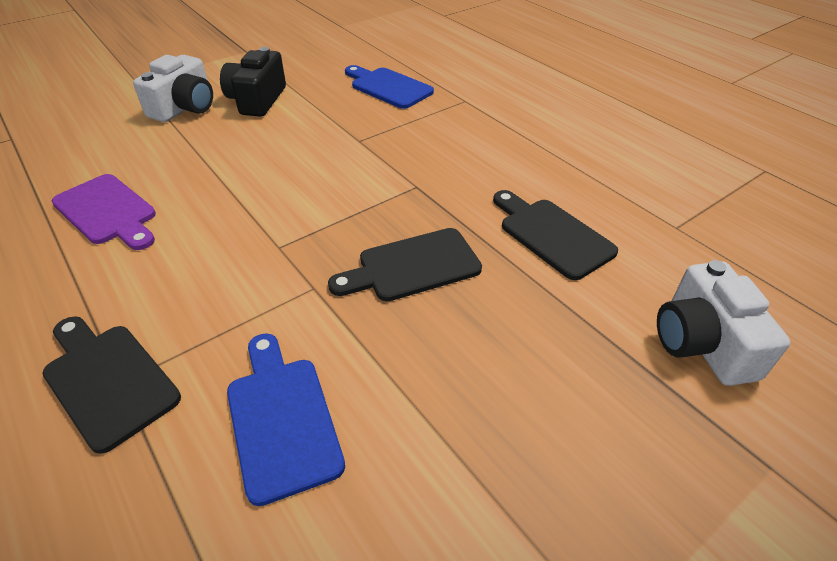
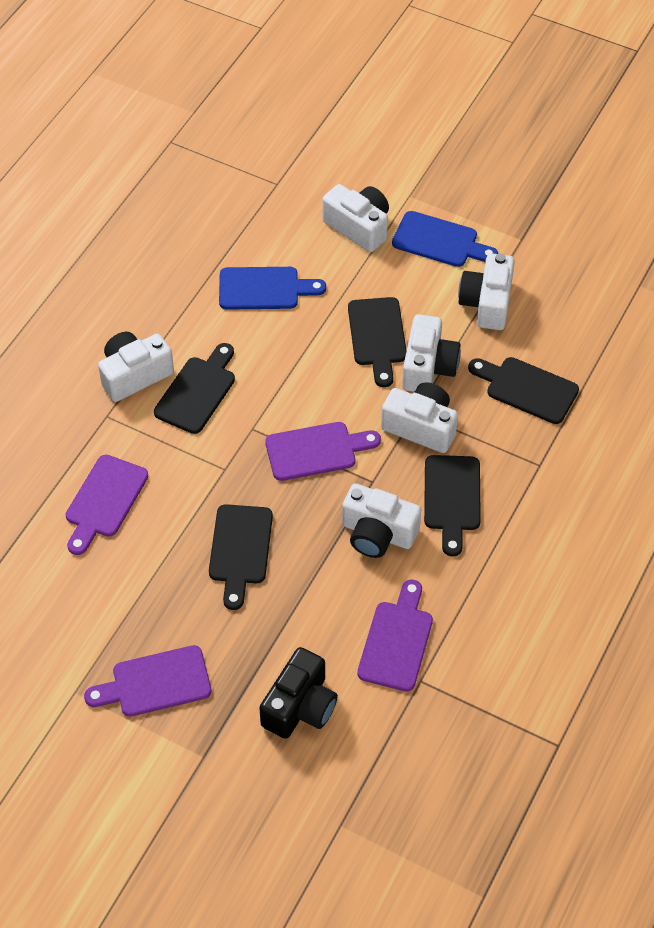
black cutting board: 3 -> 5
purple cutting board: 1 -> 4
white camera: 2 -> 6

